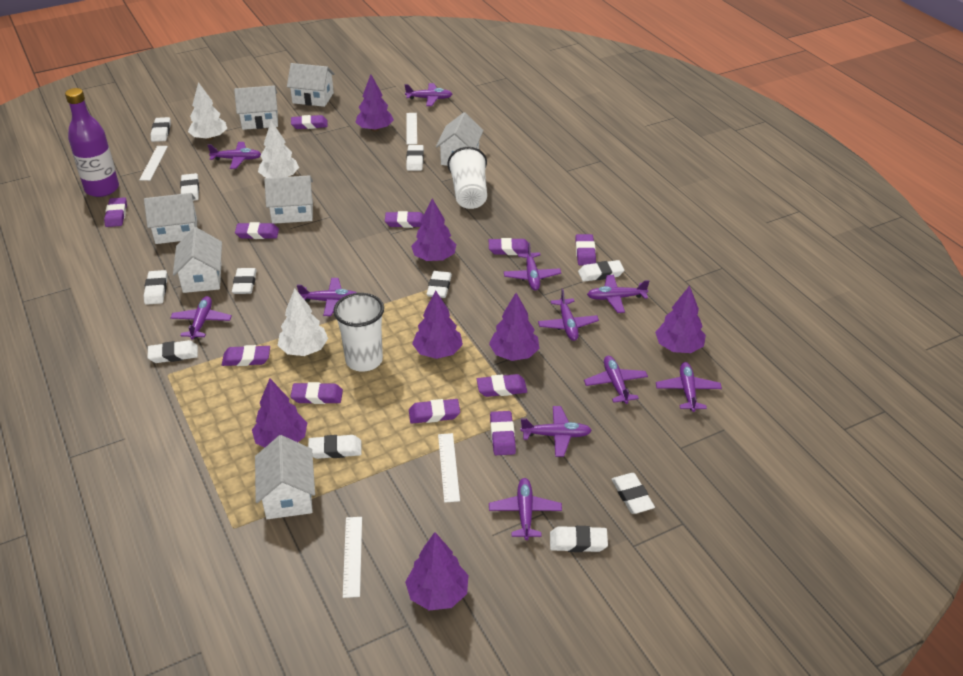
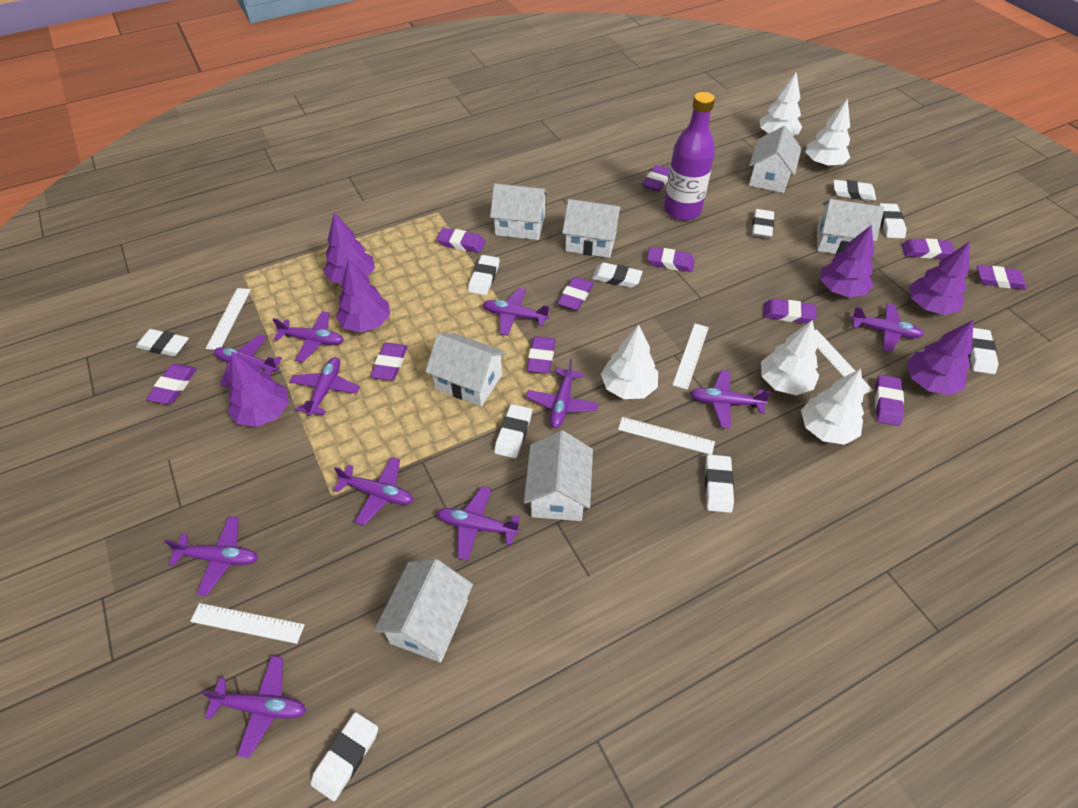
purple tree: 7 -> 6
white cup: 2 -> 0
white eraser: 11 -> 10
white ruler: 4 -> 5
white tree: 3 -> 5

